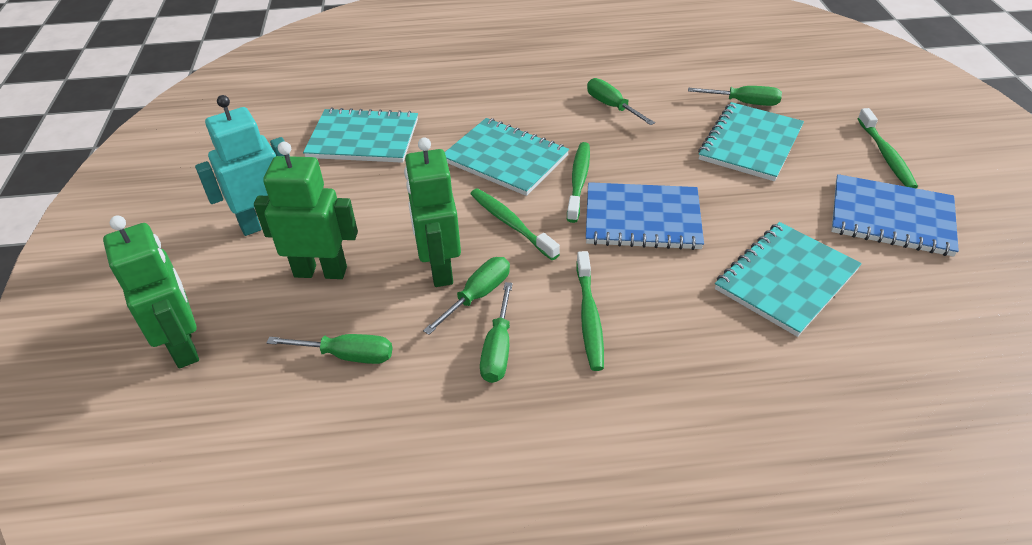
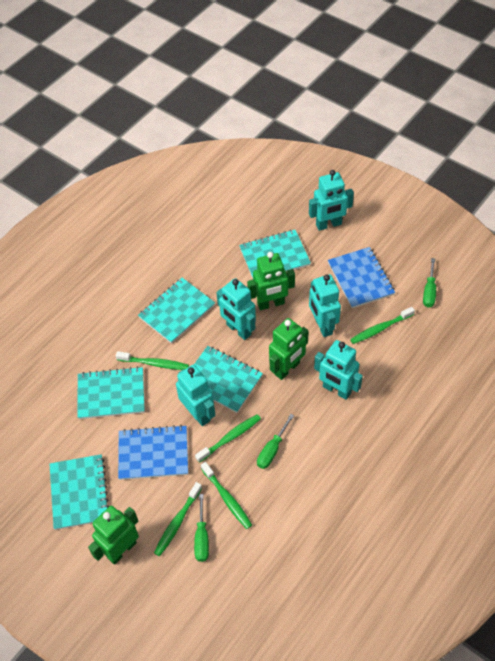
green screwdriver: 5 -> 3
green toothbrush: 4 -> 5
turquoise notebook: 4 -> 5
turquoise robot: 1 -> 5

